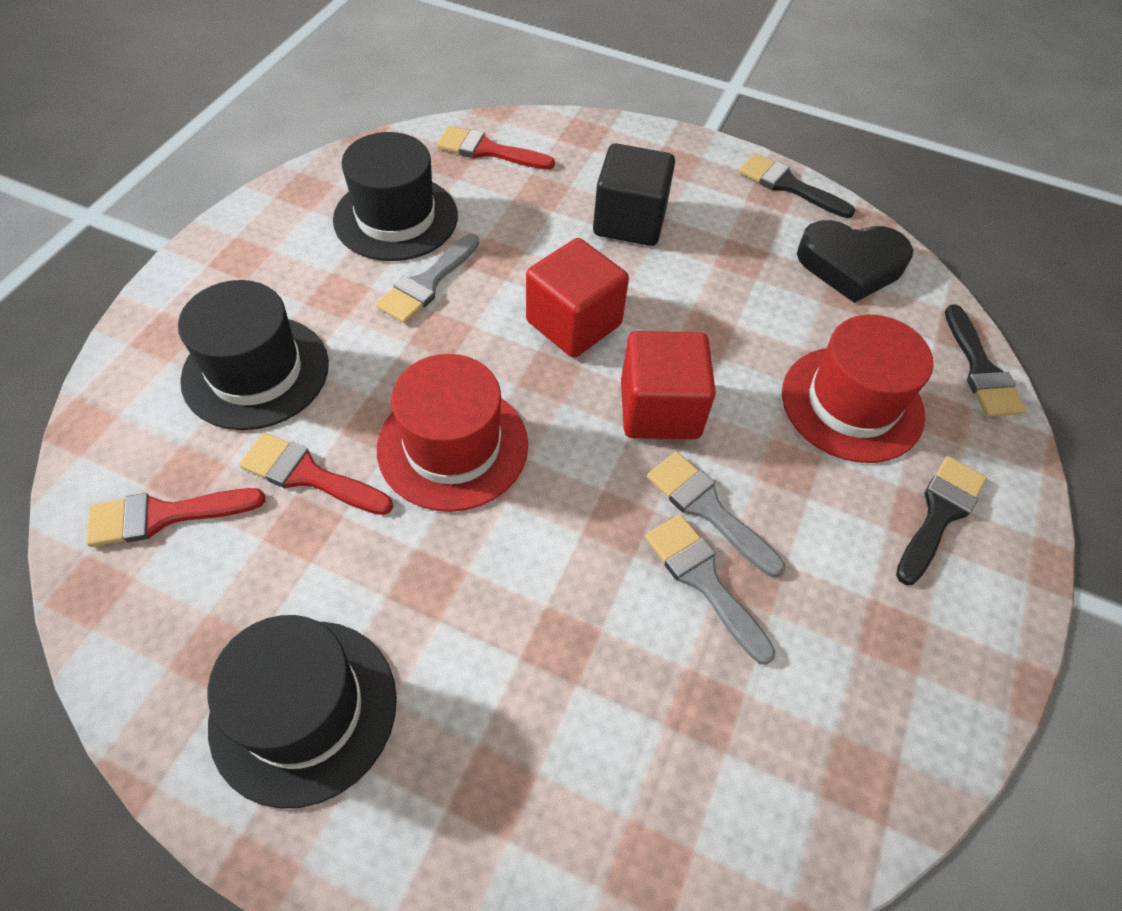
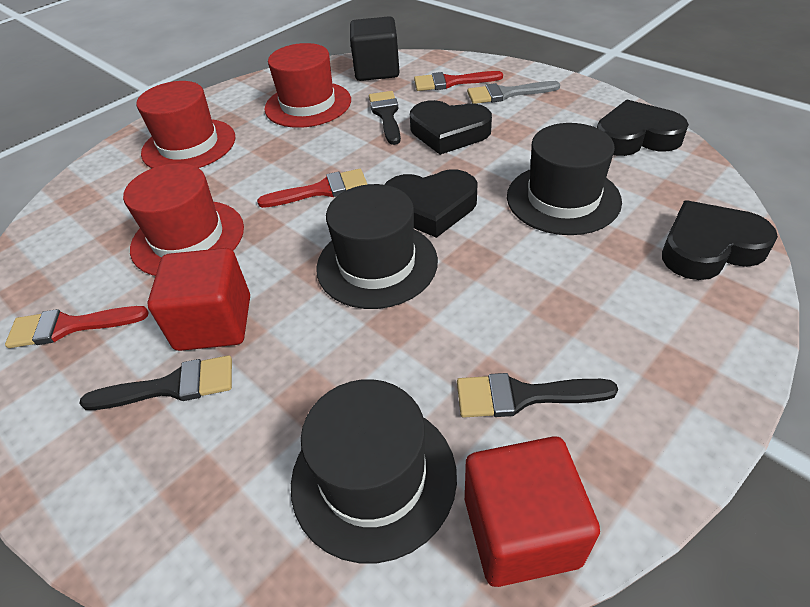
black heart: 1 -> 4
grey brush: 3 -> 1
red hat: 2 -> 3

